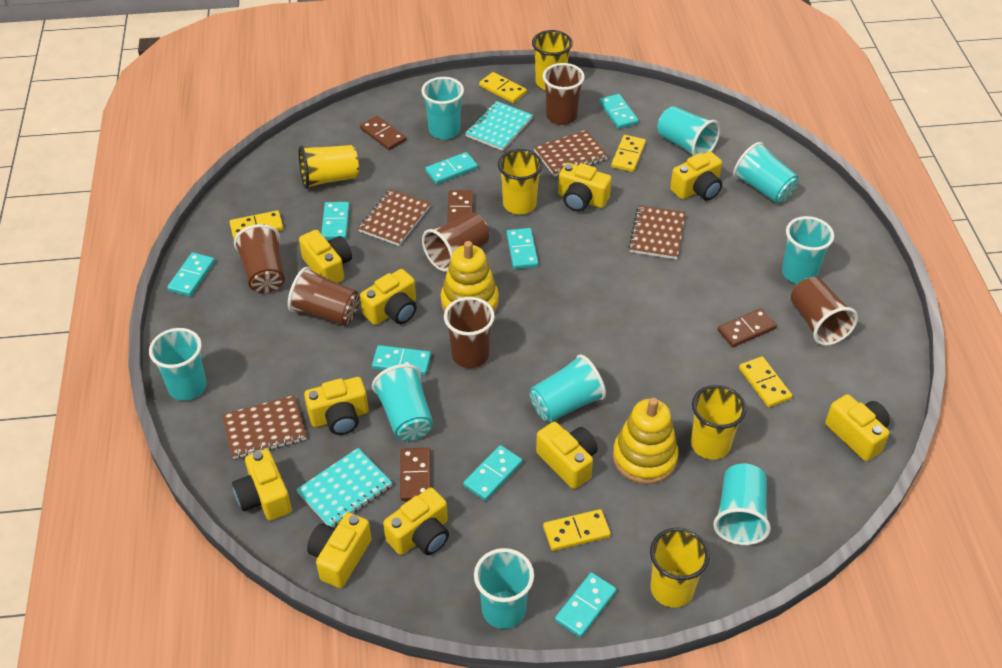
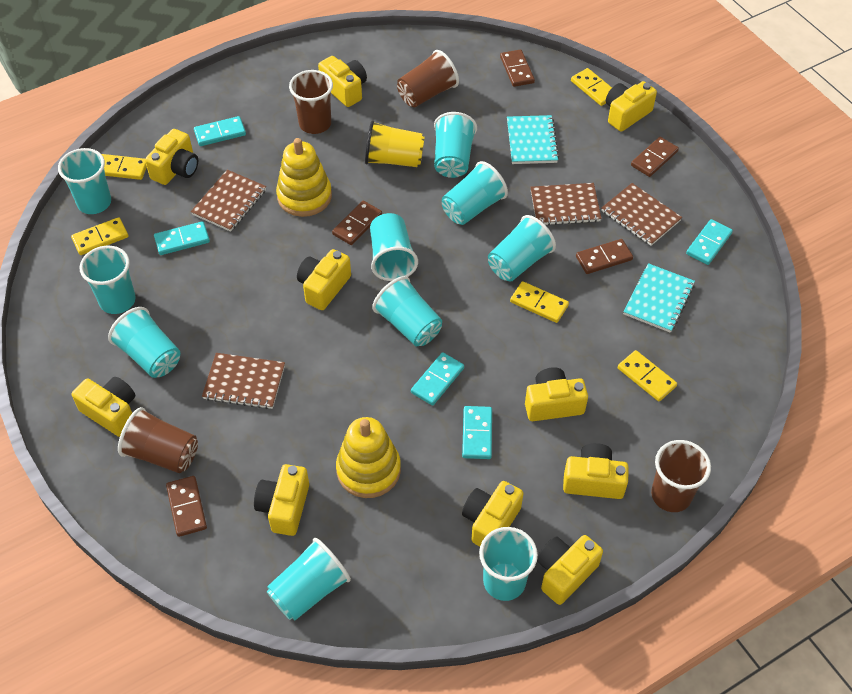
brown cup: 6 -> 4
brown domino: 4 -> 5
turquoise cup: 9 -> 10
turquoise domino: 8 -> 5
yellow cup: 5 -> 1

